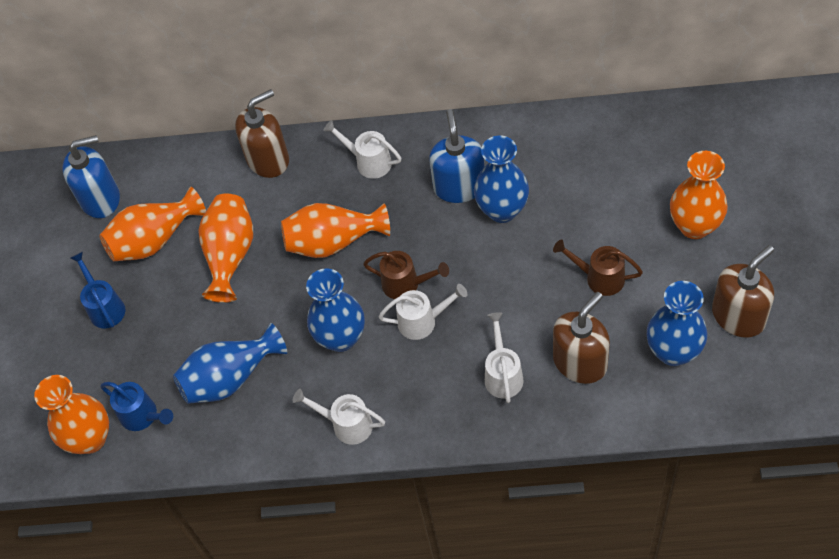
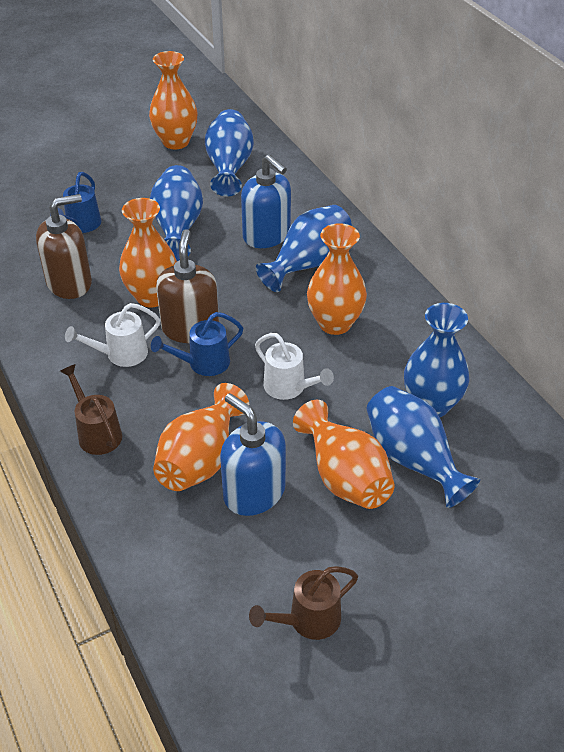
blue vase: 4 -> 5
brown soap dispenser: 3 -> 2
white watering can: 4 -> 2

